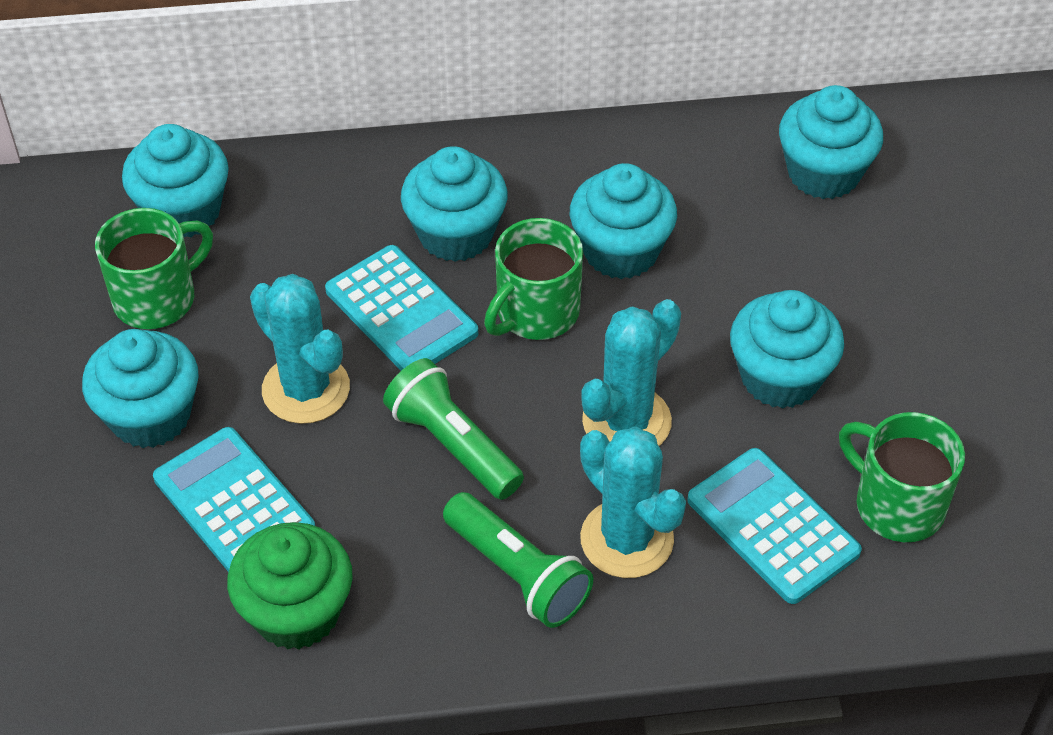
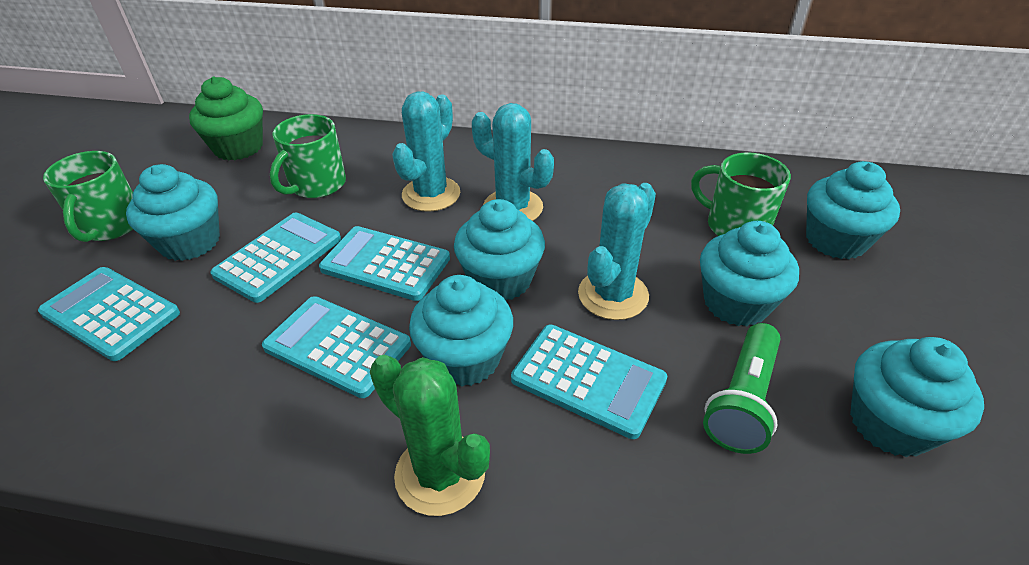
green cactus: 0 -> 1
green flashlight: 2 -> 1
turquoise calculator: 3 -> 5

